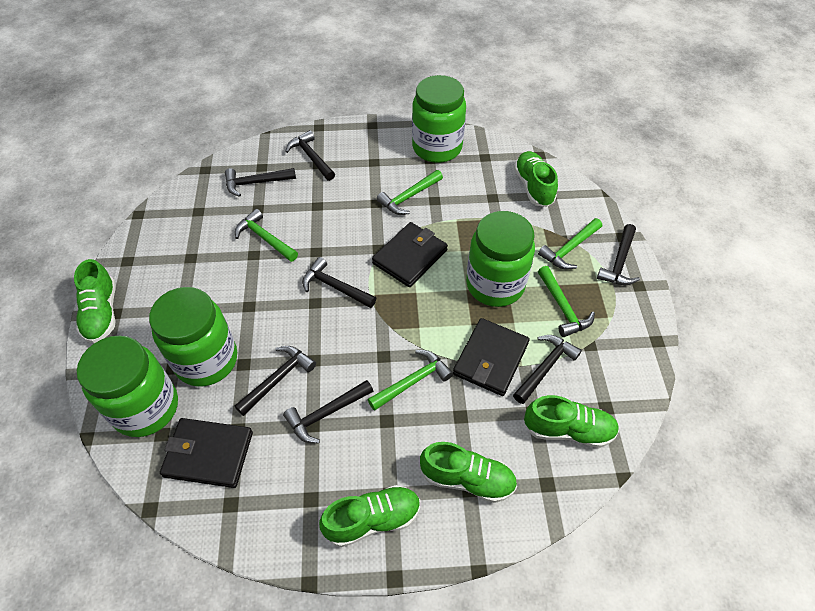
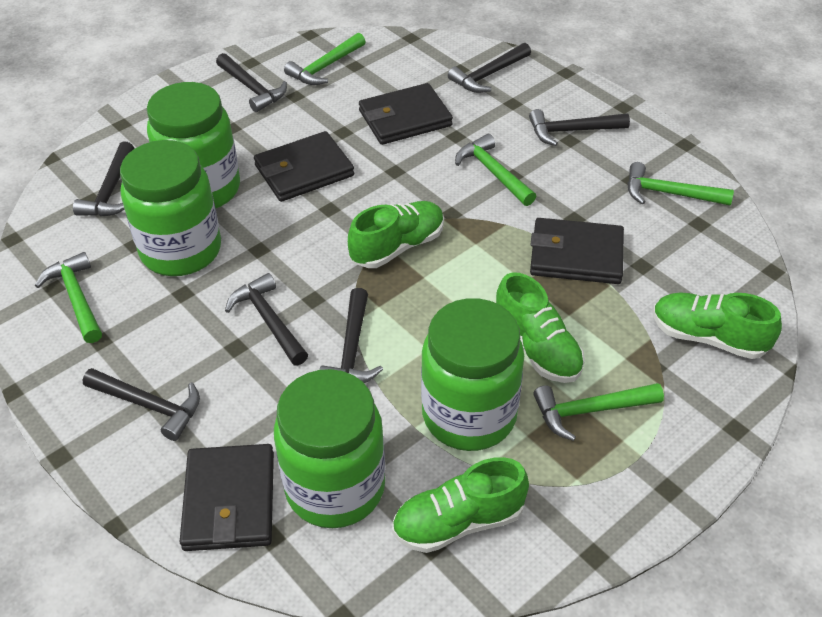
black wallet: 3 -> 4
green shoe: 5 -> 4

